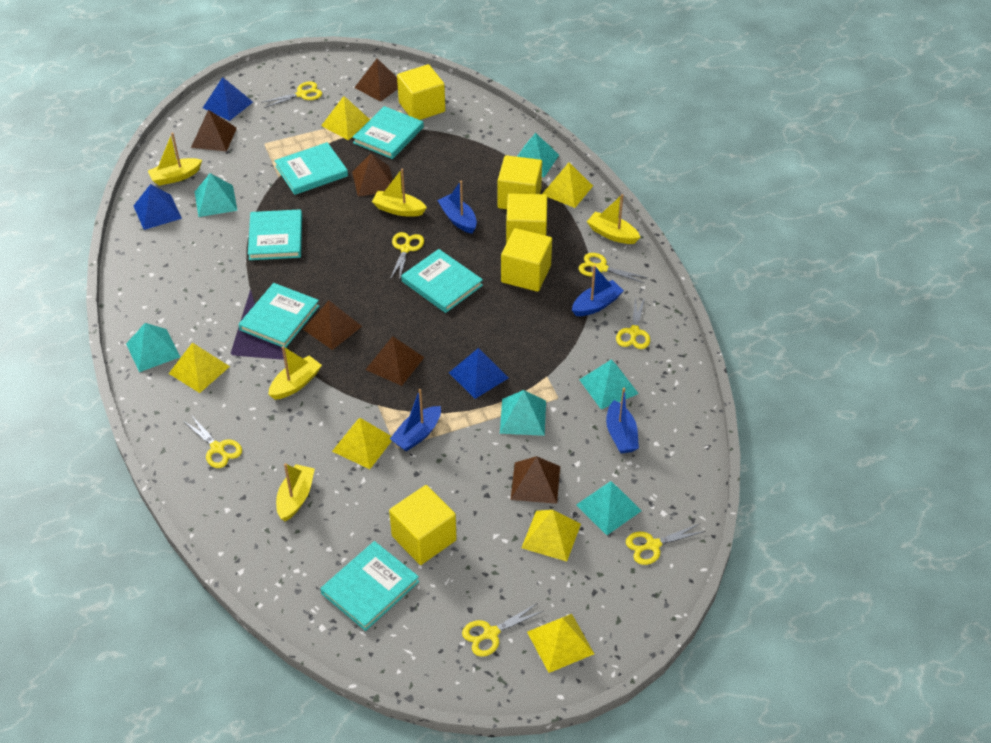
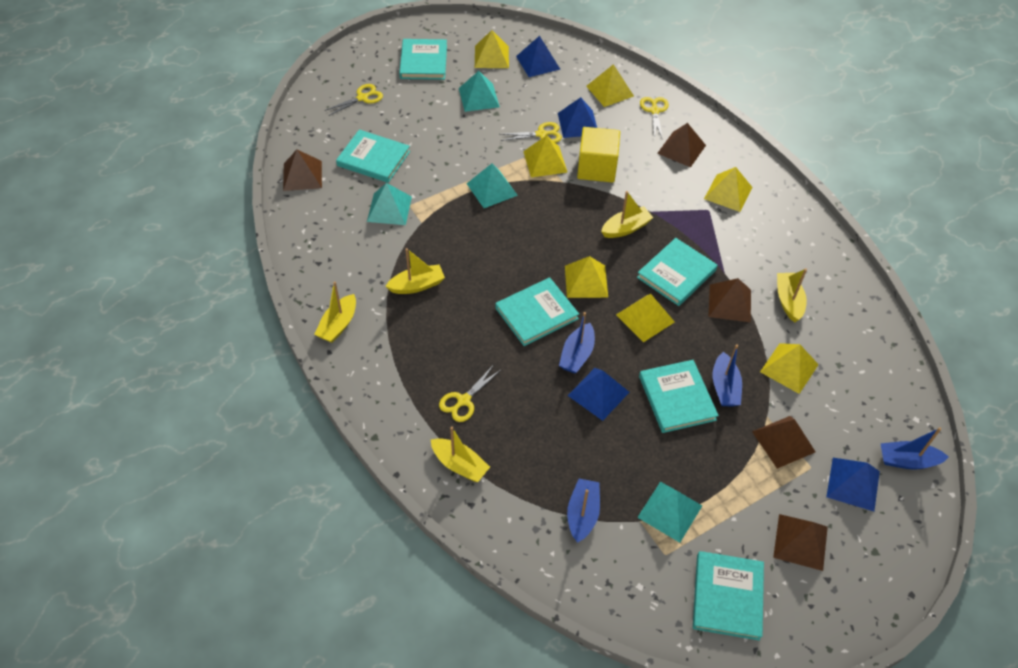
blue pyramid: 3 -> 4
brown pyramid: 6 -> 5
turquoise pyramid: 6 -> 4
yellow cube: 5 -> 1
yellow pyramid: 6 -> 7
yellow scissors: 7 -> 4

